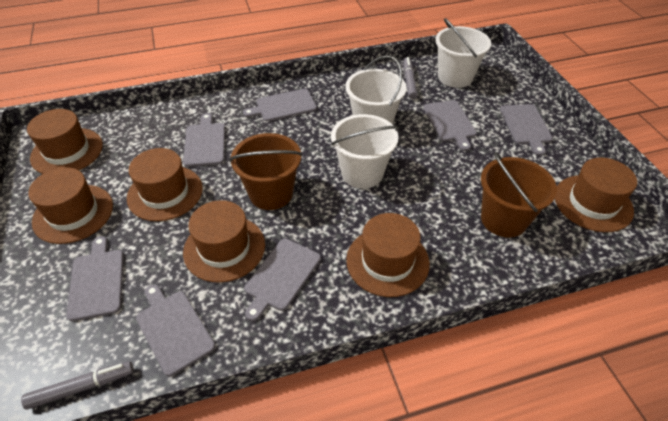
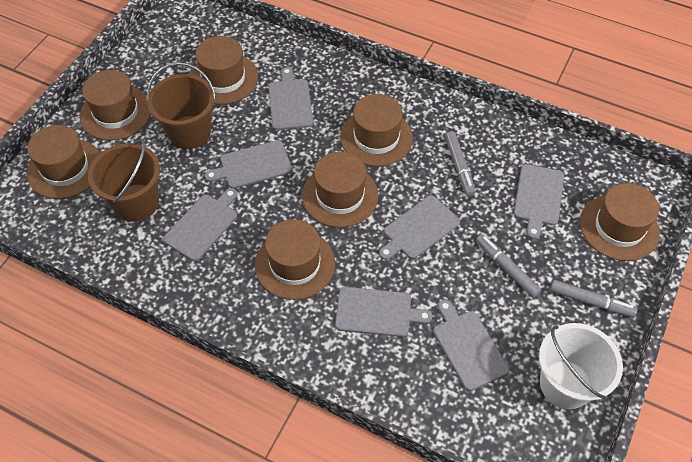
brown hat: 6 -> 7
grey marker: 2 -> 3
white bucket: 3 -> 1

